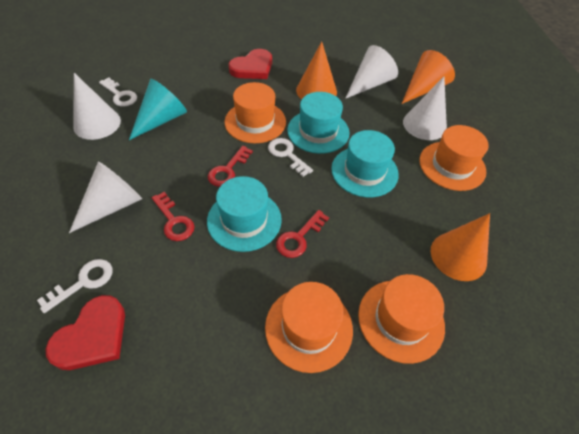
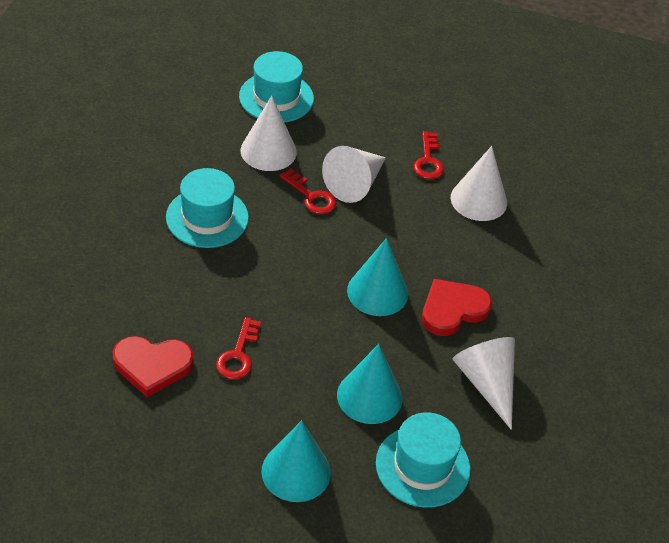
orange cone: 3 -> 0
orange hat: 4 -> 0
turquoise cone: 1 -> 3
white key: 3 -> 0

